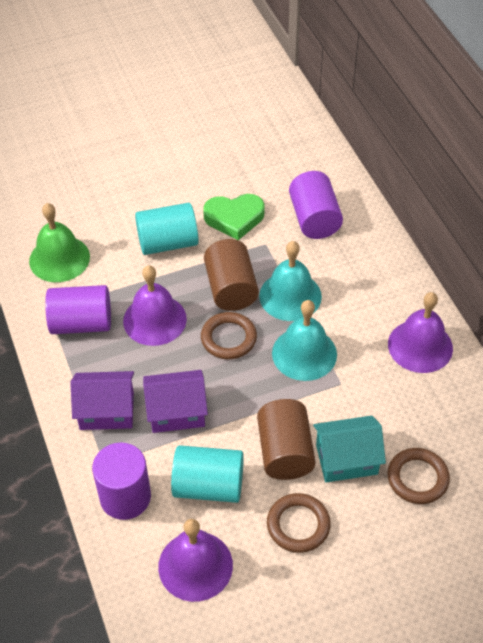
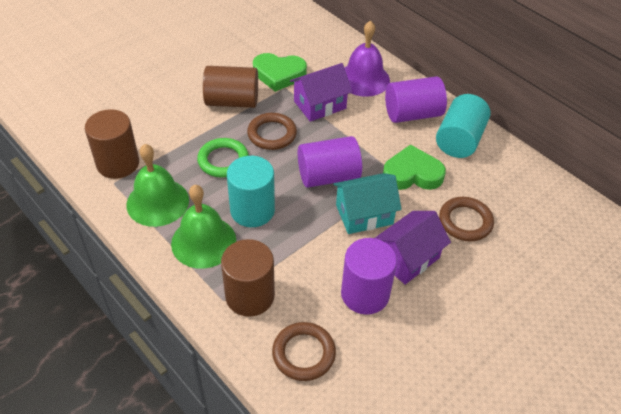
brown cylinder: 2 -> 3
green bell: 1 -> 2
green heart: 1 -> 2
green ring: 0 -> 1
purple bell: 3 -> 1
turquoise bell: 2 -> 0

